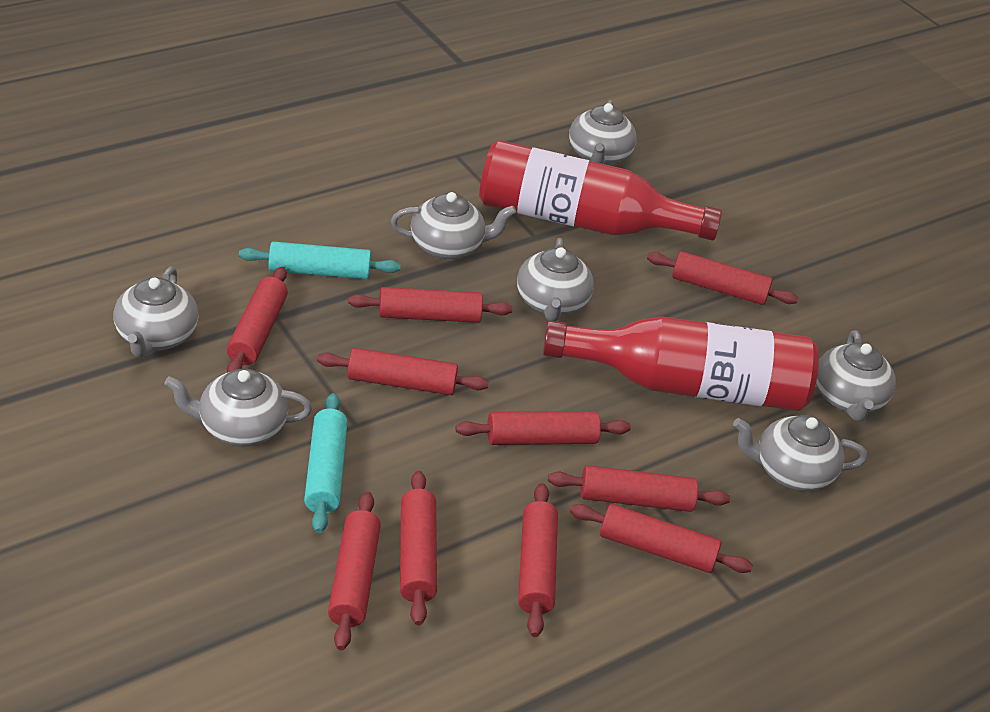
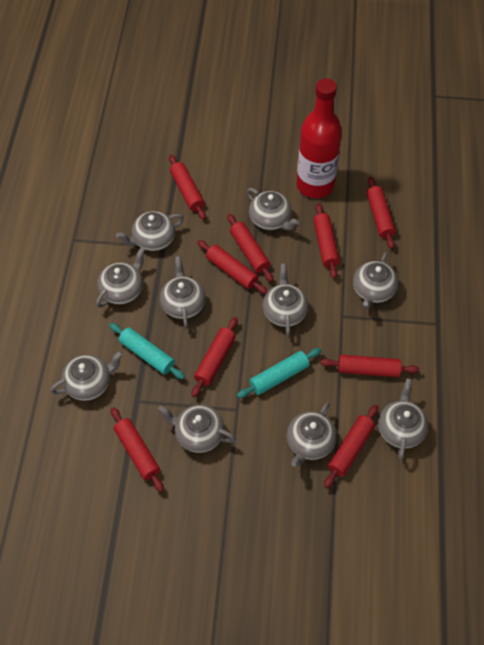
grey teapot: 7 -> 10
red bottle: 2 -> 1
red rolling pin: 10 -> 9

